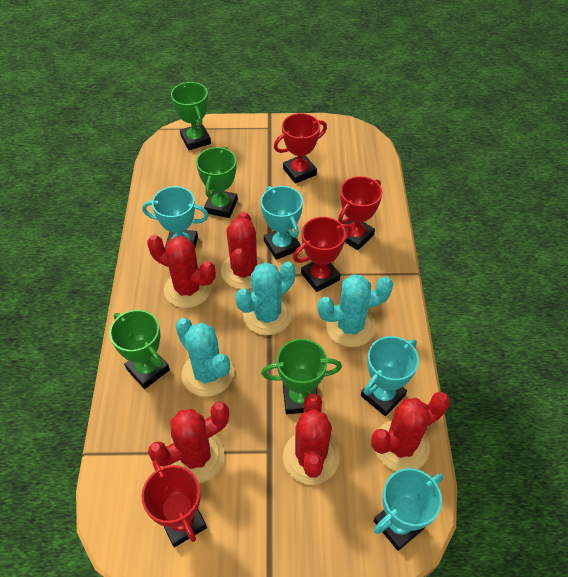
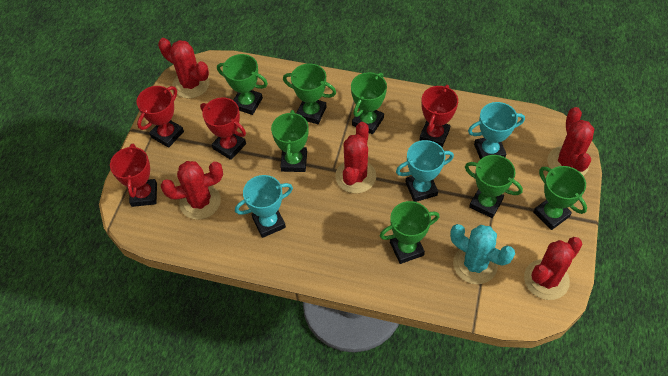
green trophy: 4 -> 7
turquoise cactus: 3 -> 1
turquoise trophy: 4 -> 3

